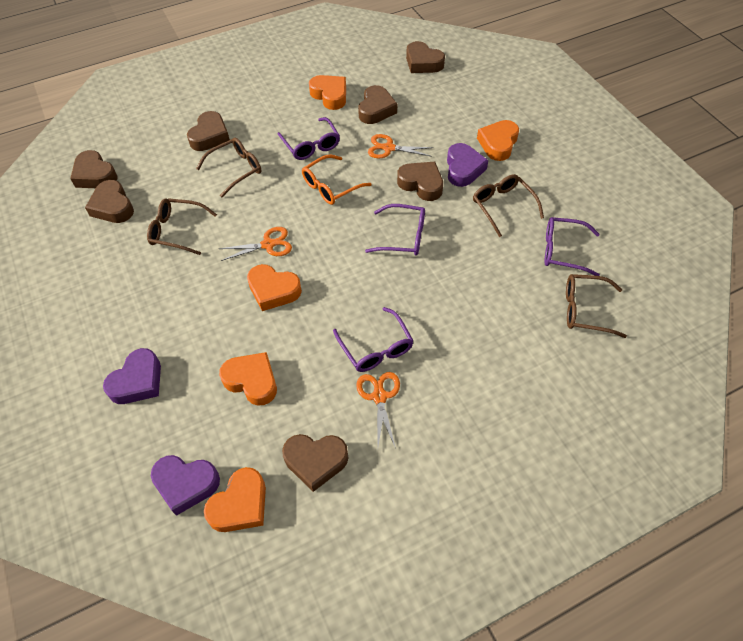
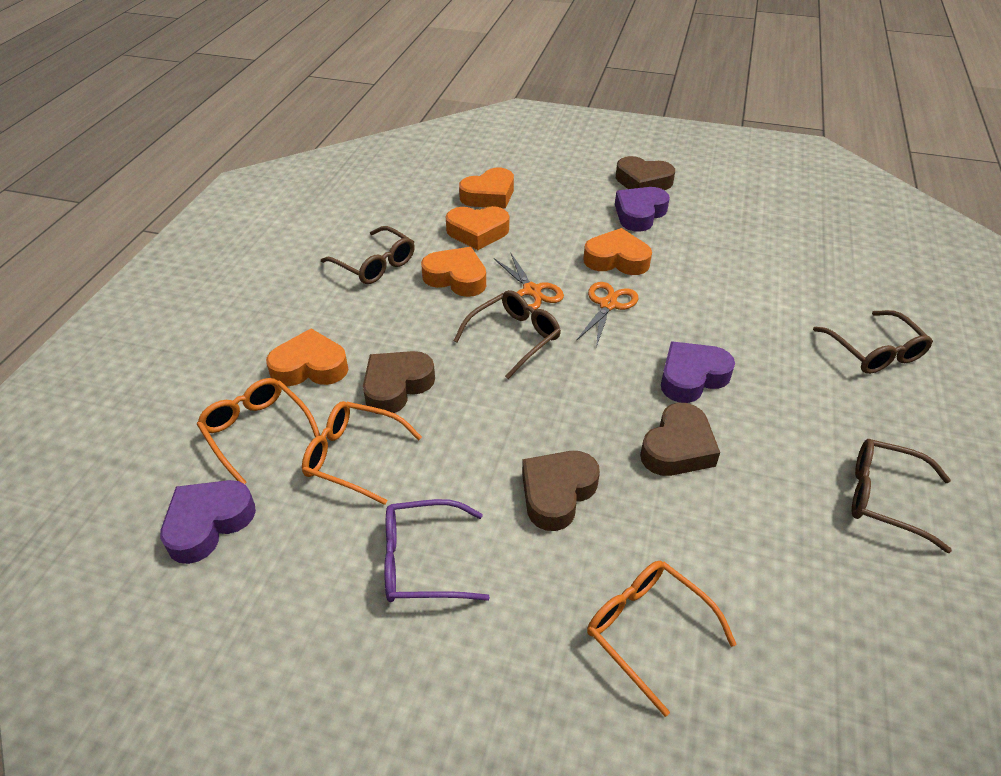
brown heart: 7 -> 4
orange glasses: 1 -> 3
orange scissors: 3 -> 2
purple glasses: 4 -> 1

